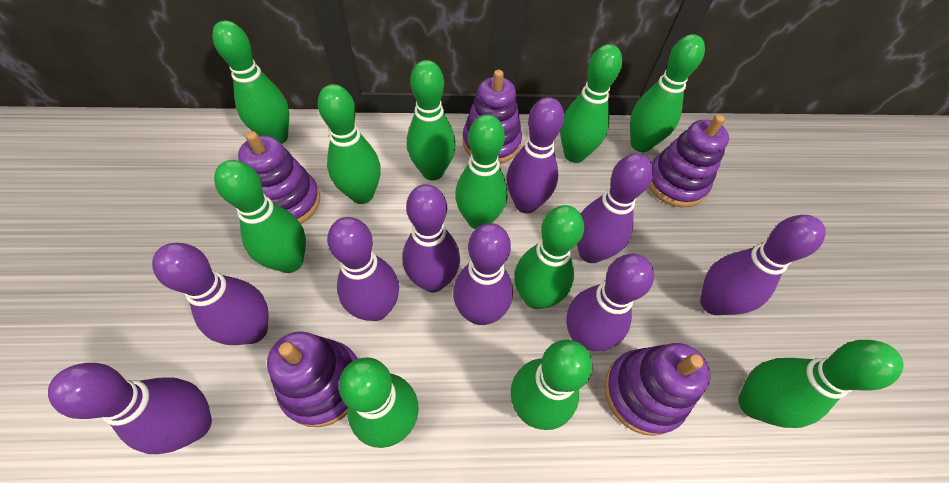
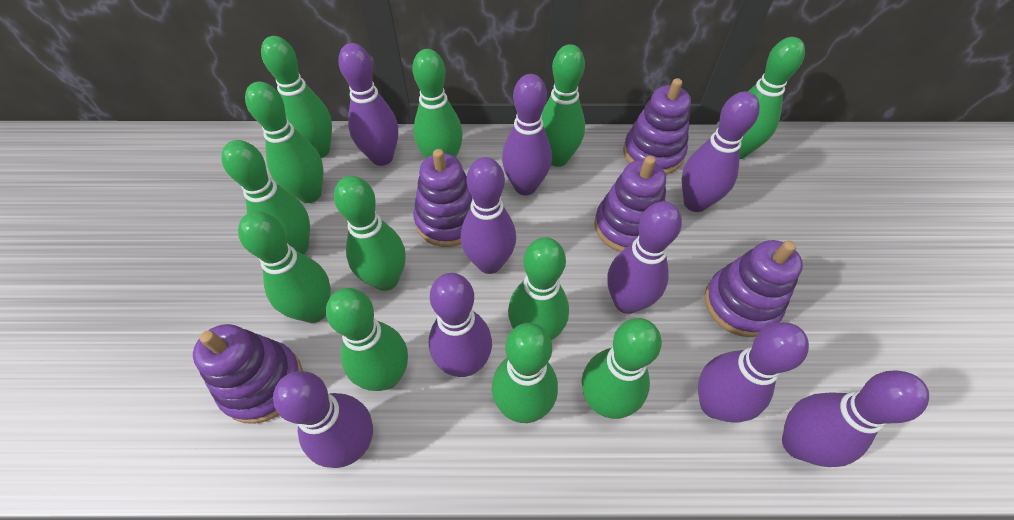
green bowling pin: 11 -> 12

